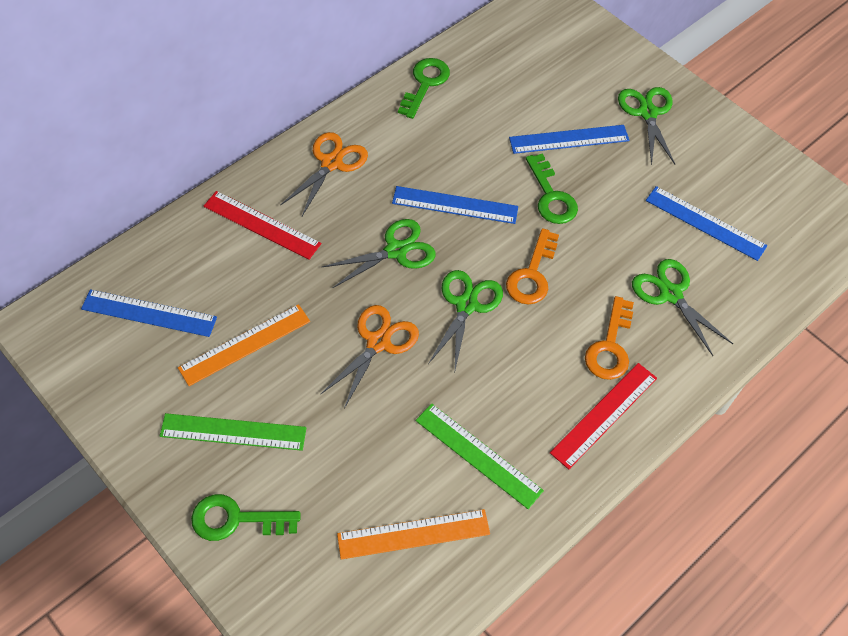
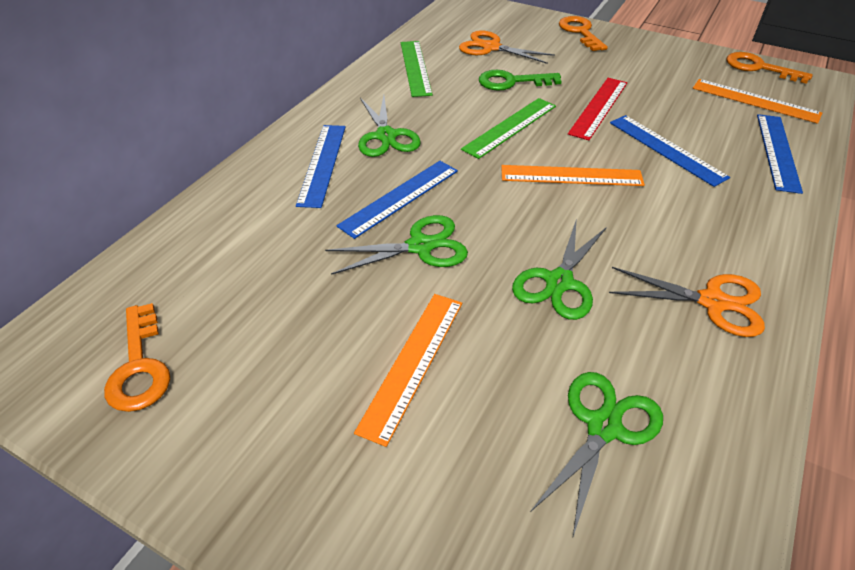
green key: 3 -> 1
orange key: 2 -> 3
orange ruler: 2 -> 3
red ruler: 2 -> 1

